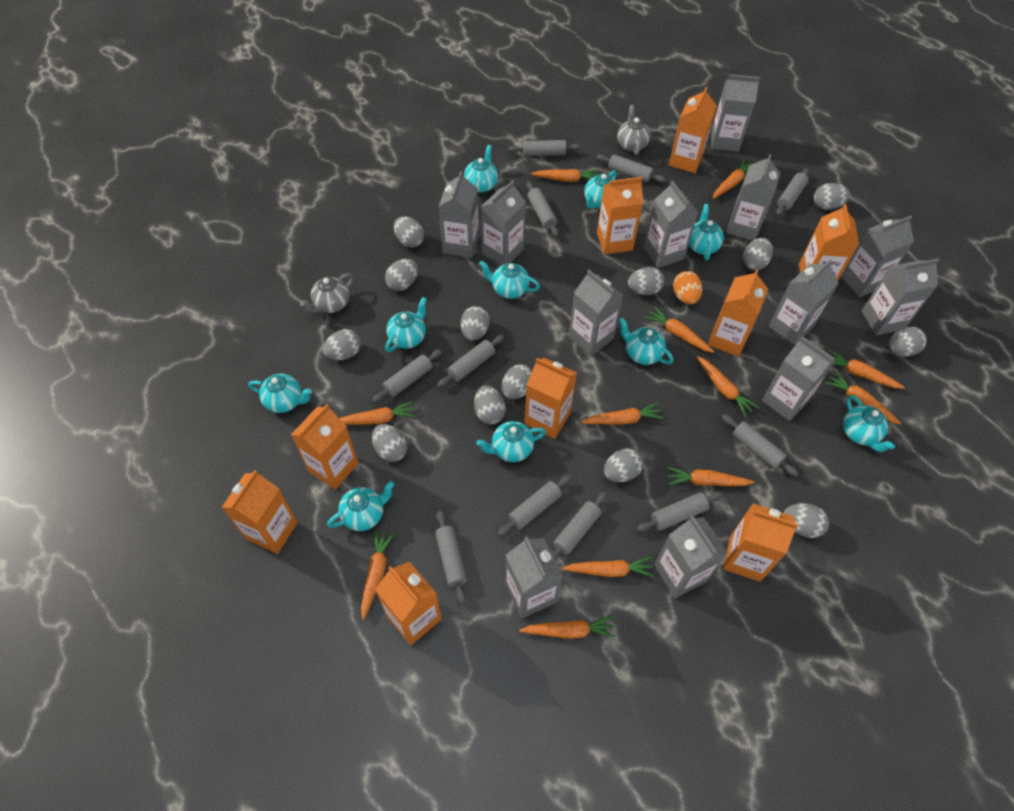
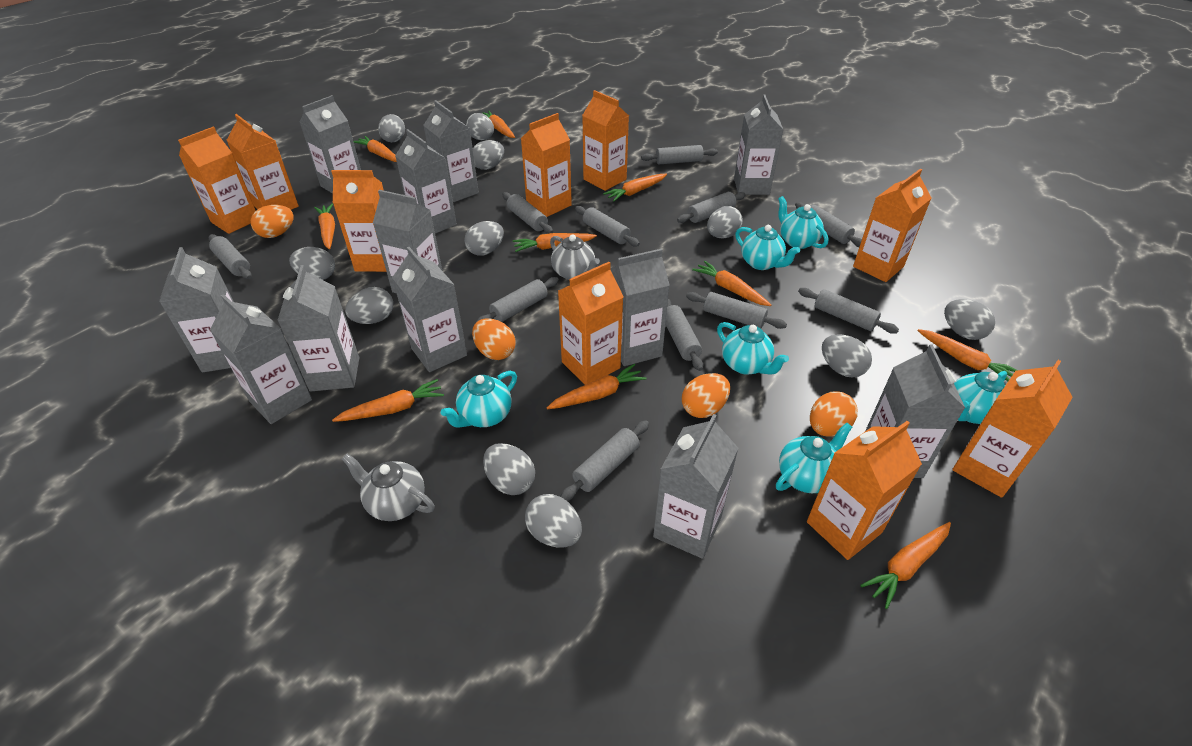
grey egg: 13 -> 11
orange carrot: 12 -> 10
orange egg: 1 -> 4
turquoise teapot: 10 -> 6

